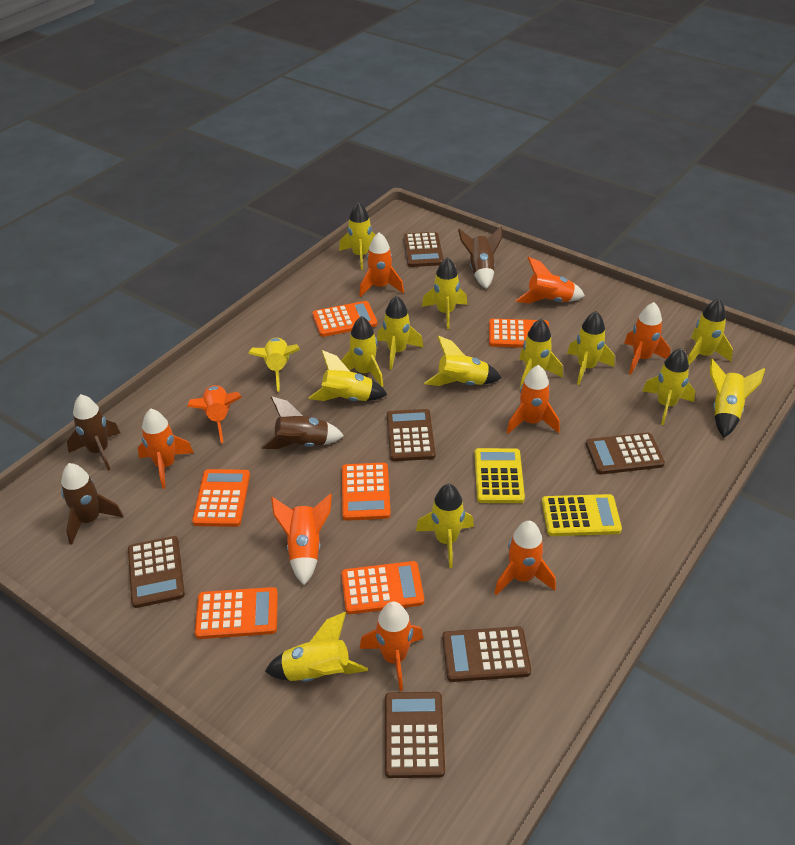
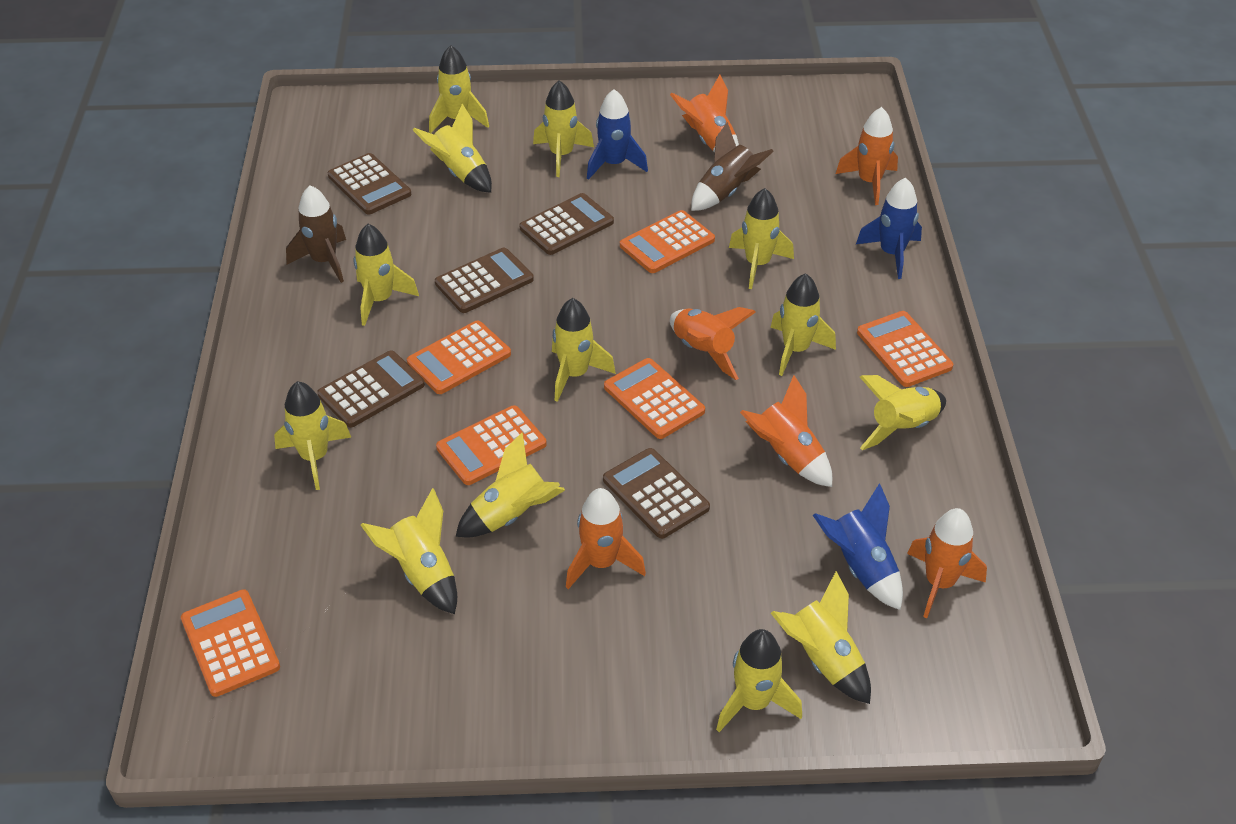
blue rocket: 0 -> 3
brown calculator: 6 -> 5
brown rocket: 4 -> 2
orange rocket: 9 -> 6
yellow calculator: 2 -> 0
yellow rocket: 14 -> 13

